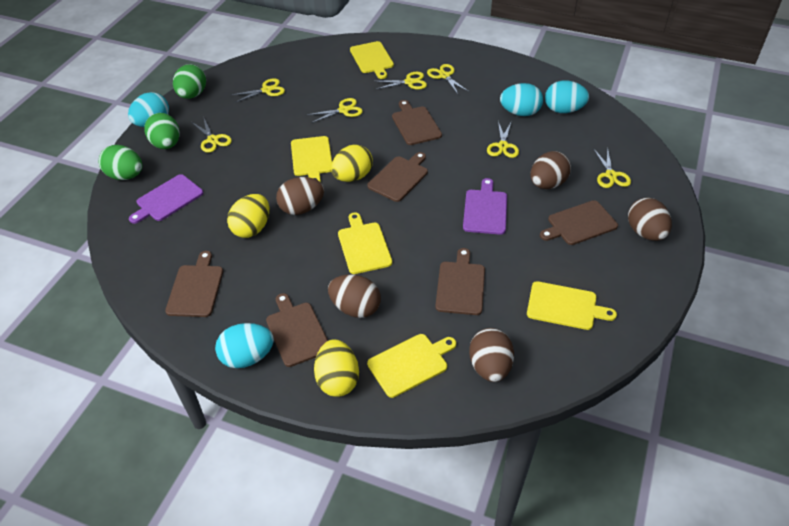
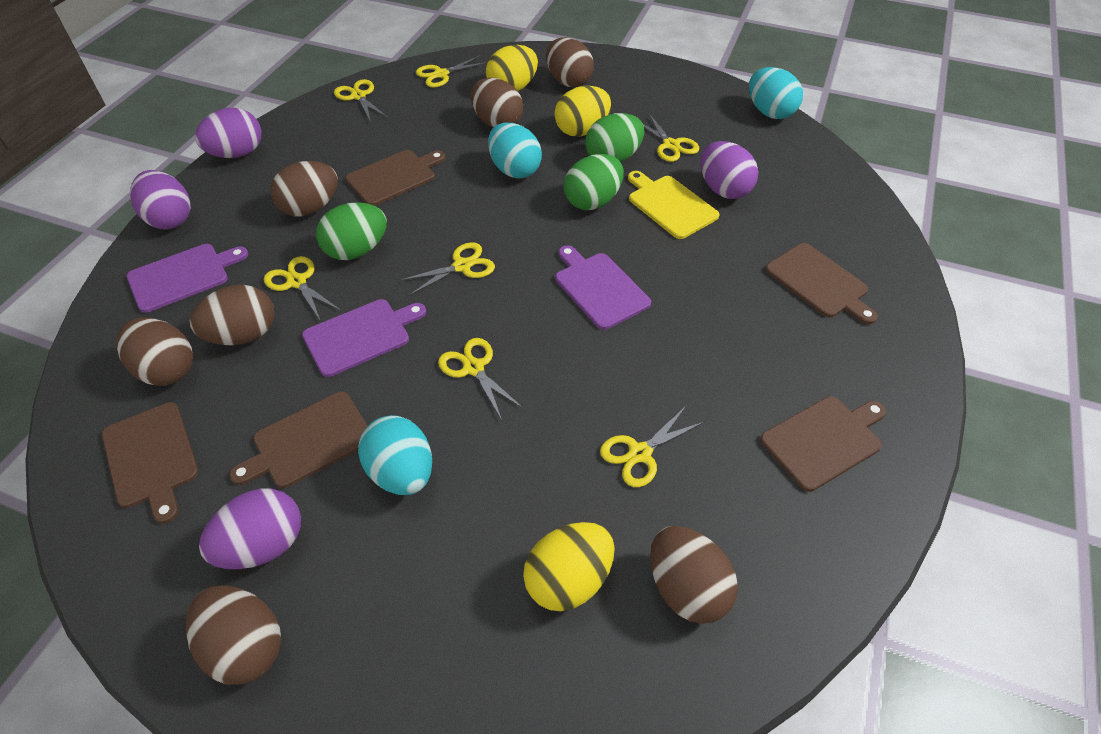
brown cutting board: 6 -> 5
brown egg: 5 -> 7
purple cutting board: 2 -> 3
purple egg: 0 -> 4
turquoise egg: 4 -> 3
yellow cutting board: 5 -> 1

